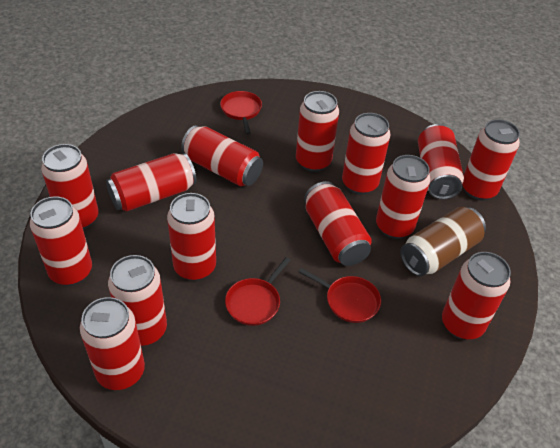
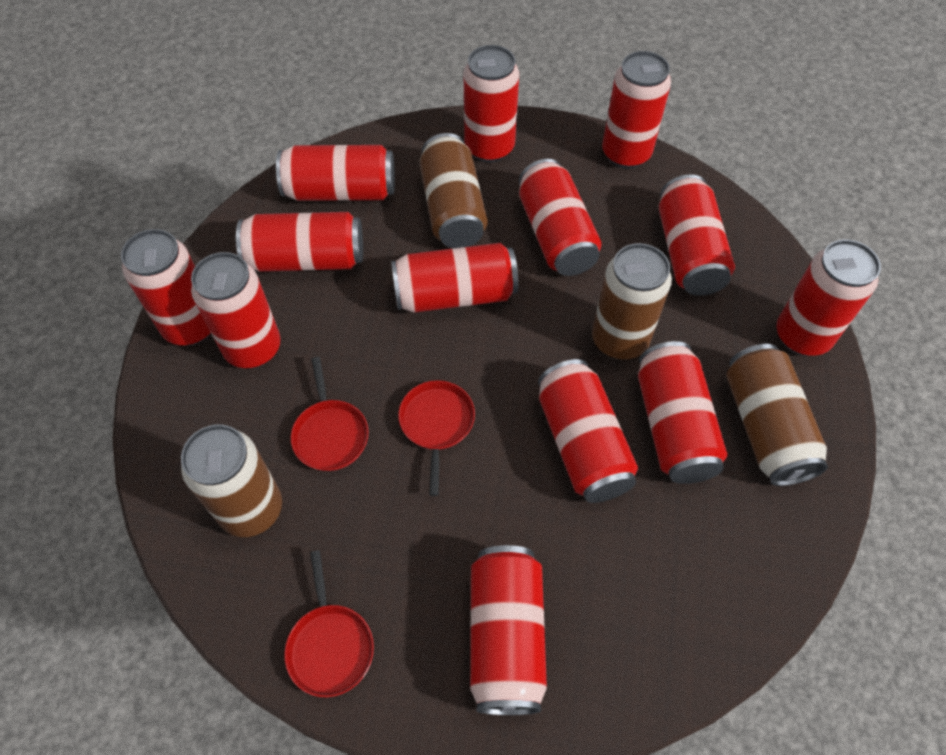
brown can: 1 -> 4
red can: 14 -> 13

